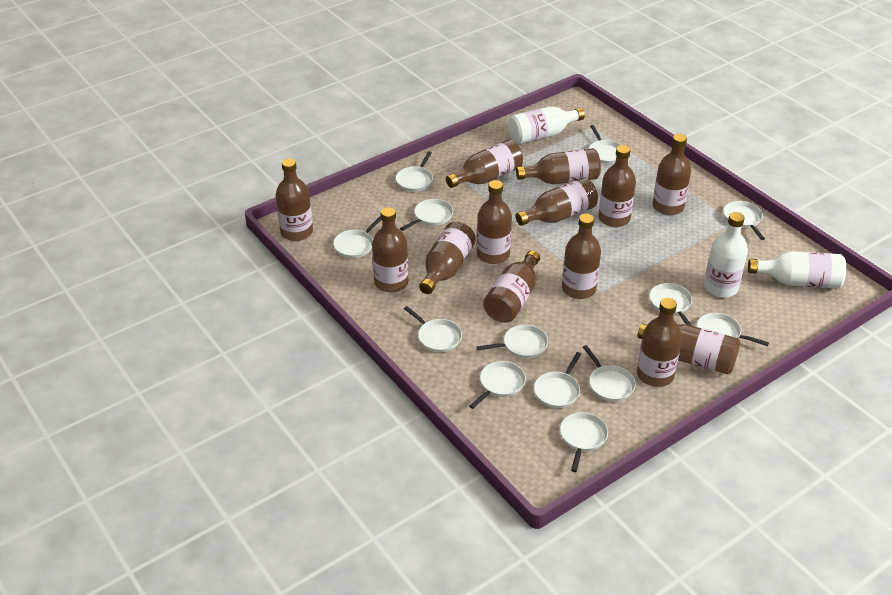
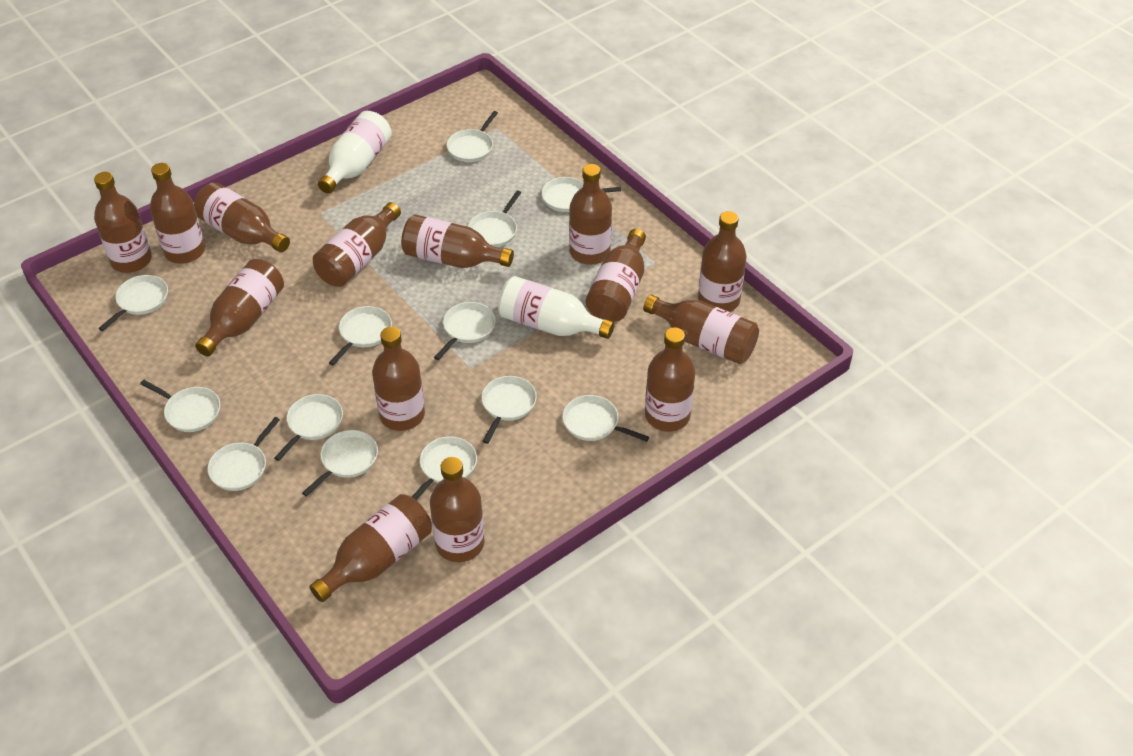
brown bottle: 13 -> 14
white bottle: 3 -> 2

